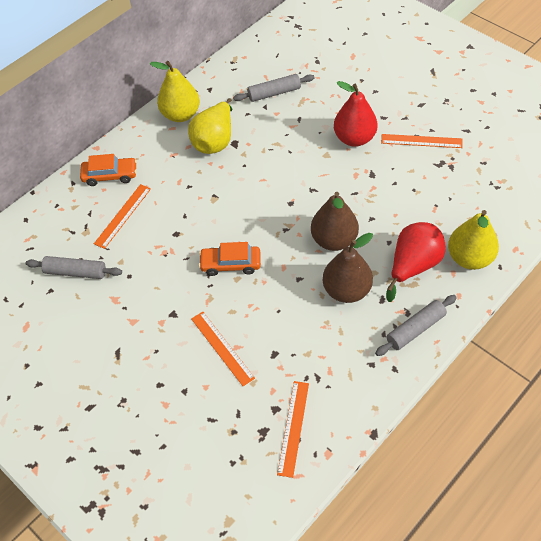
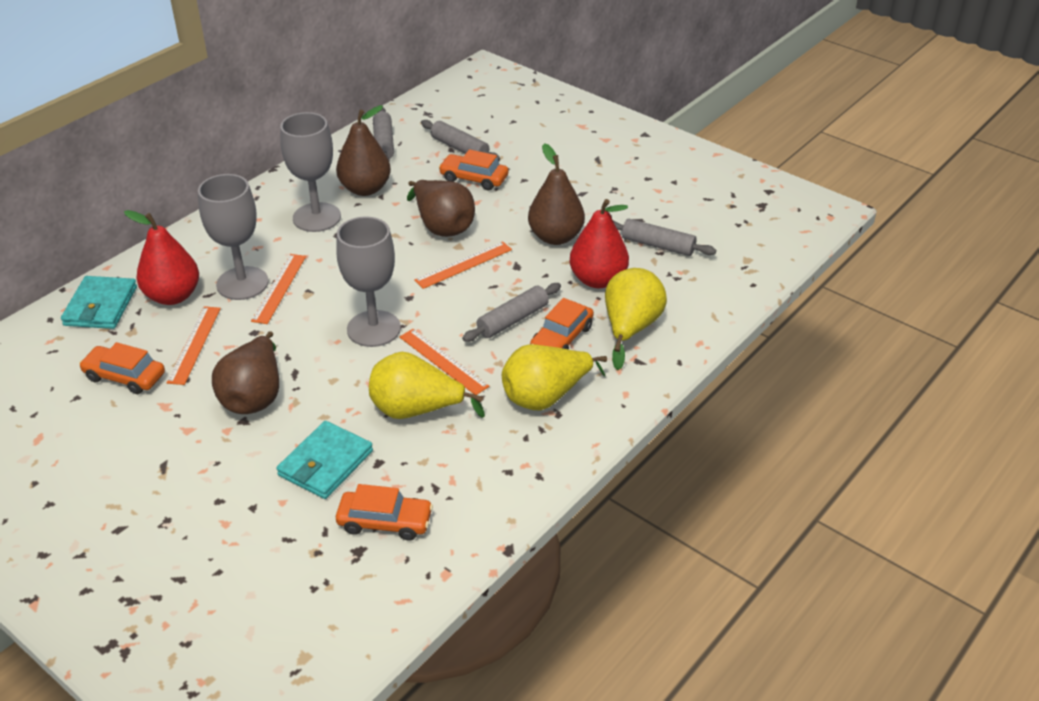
brown pear: 2 -> 4
grey goblet: 0 -> 3
grey rolling pin: 3 -> 4
orange car: 2 -> 4
turquoise wallet: 0 -> 2

